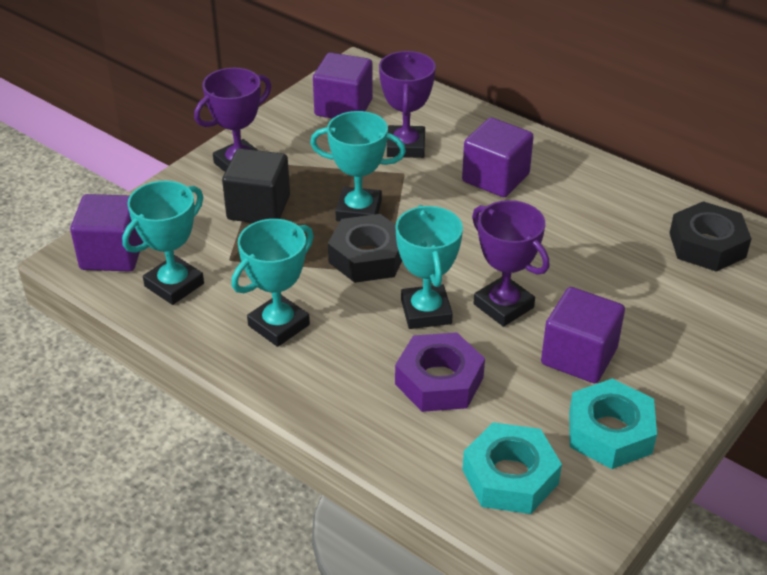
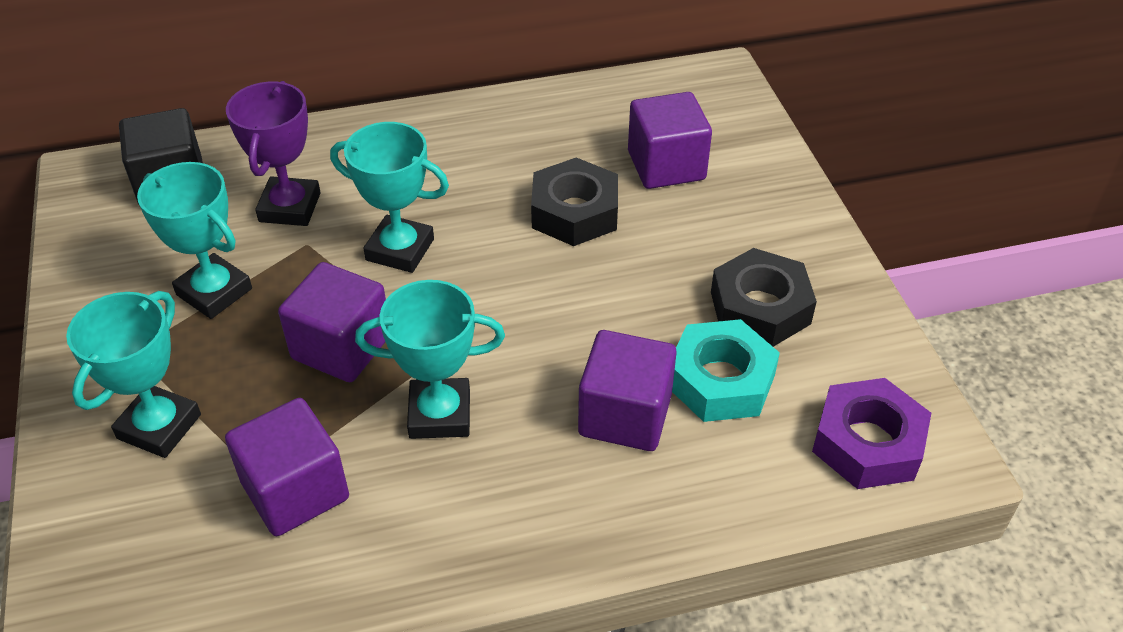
purple trophy: 3 -> 1
turquoise nut: 2 -> 1

